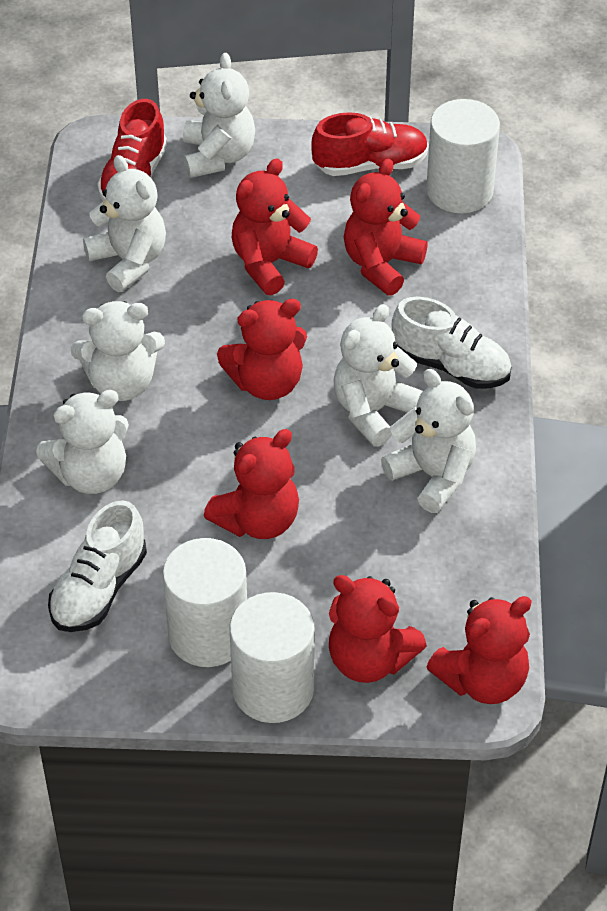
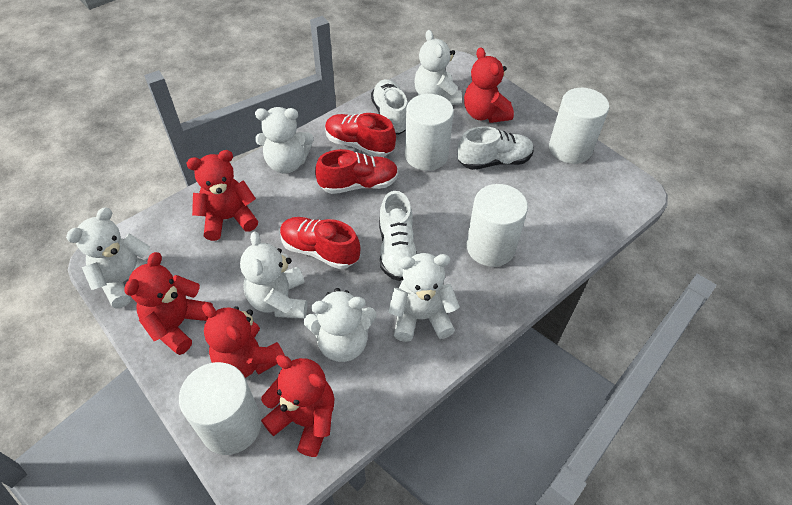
red shoe: 2 -> 3
red teddy bear: 6 -> 5
white cylinder: 3 -> 4
white shoe: 2 -> 3

